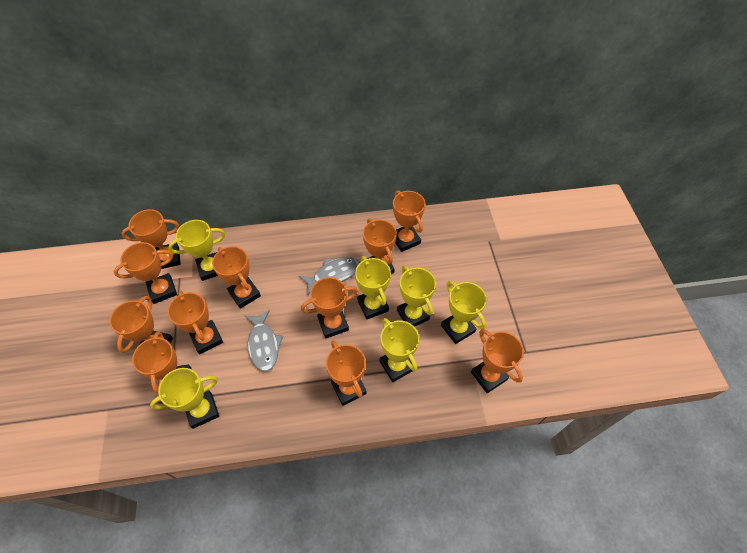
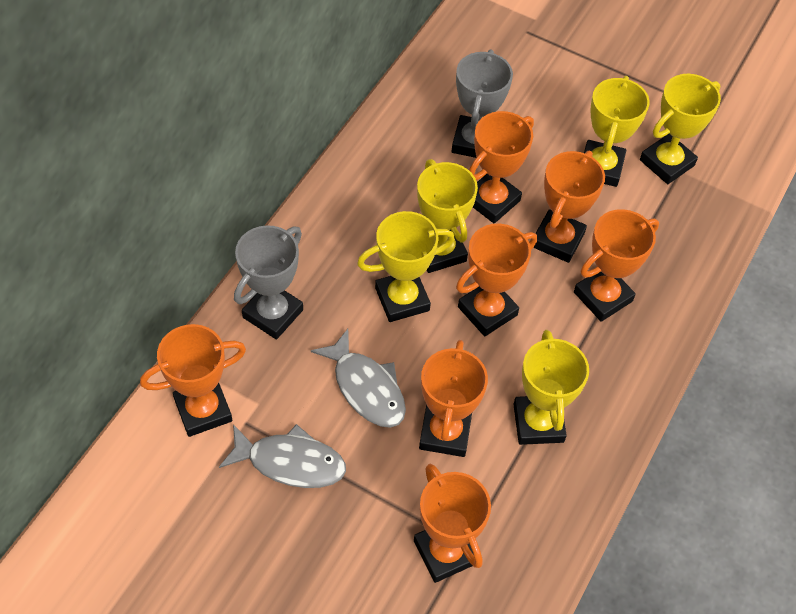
grey trophy: 0 -> 2
orange trophy: 11 -> 7
yellow trophy: 6 -> 5

